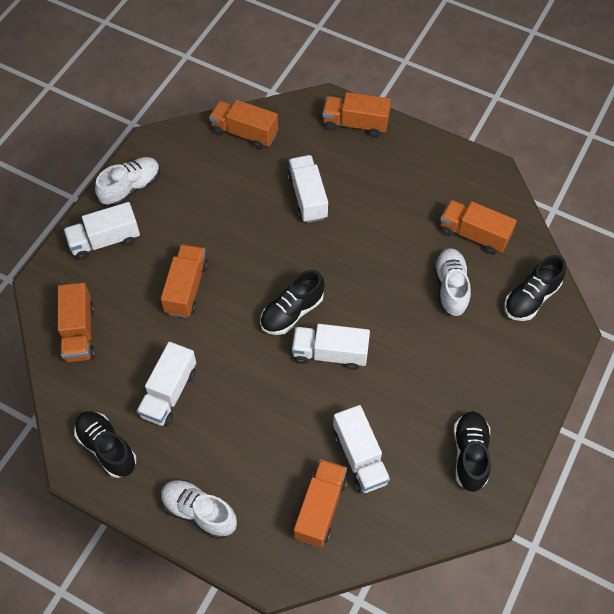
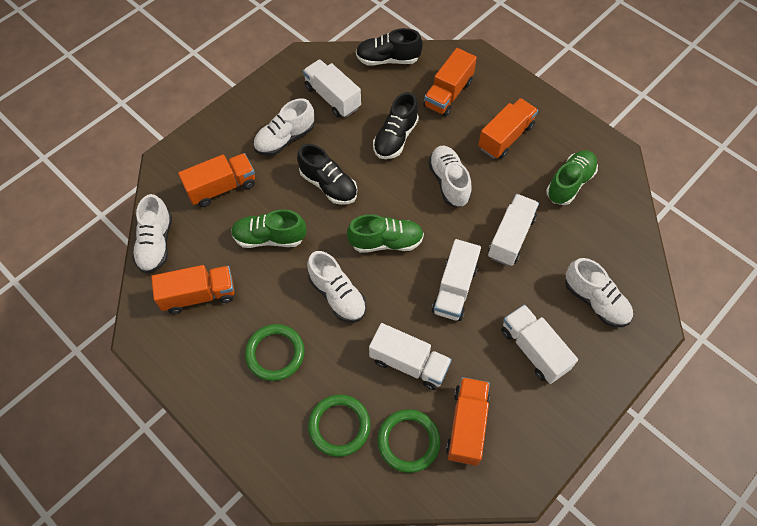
black shoe: 4 -> 3
green ring: 0 -> 3
green shoe: 0 -> 3
orange truck: 6 -> 5
white shoe: 3 -> 5

